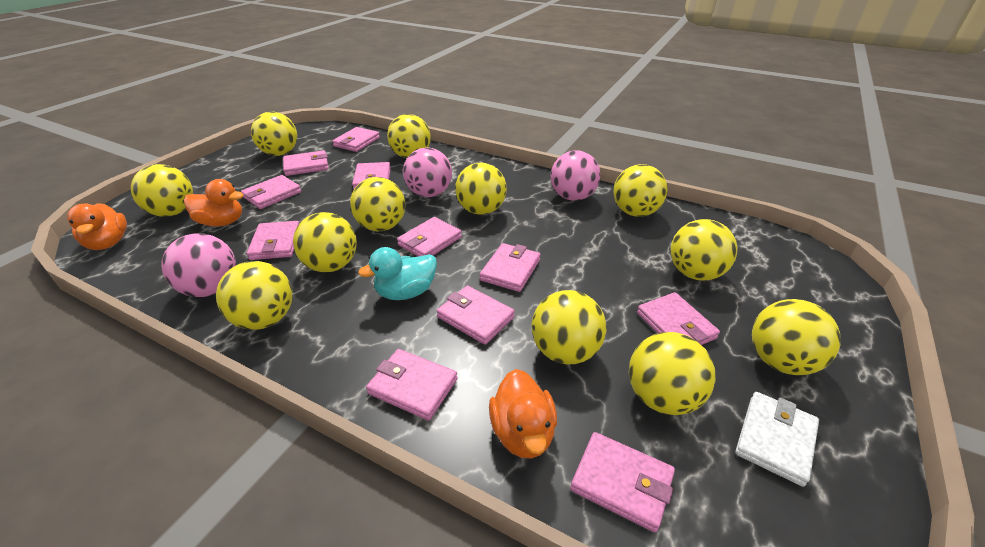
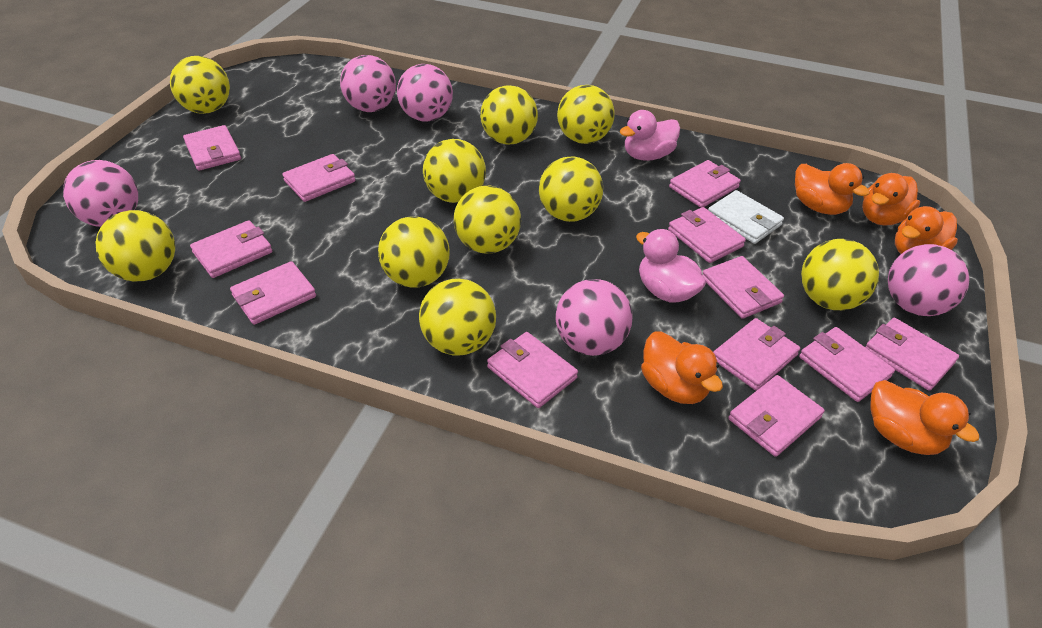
orange duck: 3 -> 5
pink ball: 3 -> 5
pink duck: 0 -> 2
pink wallet: 11 -> 12
turquoise duck: 1 -> 0
yellow ball: 12 -> 10

